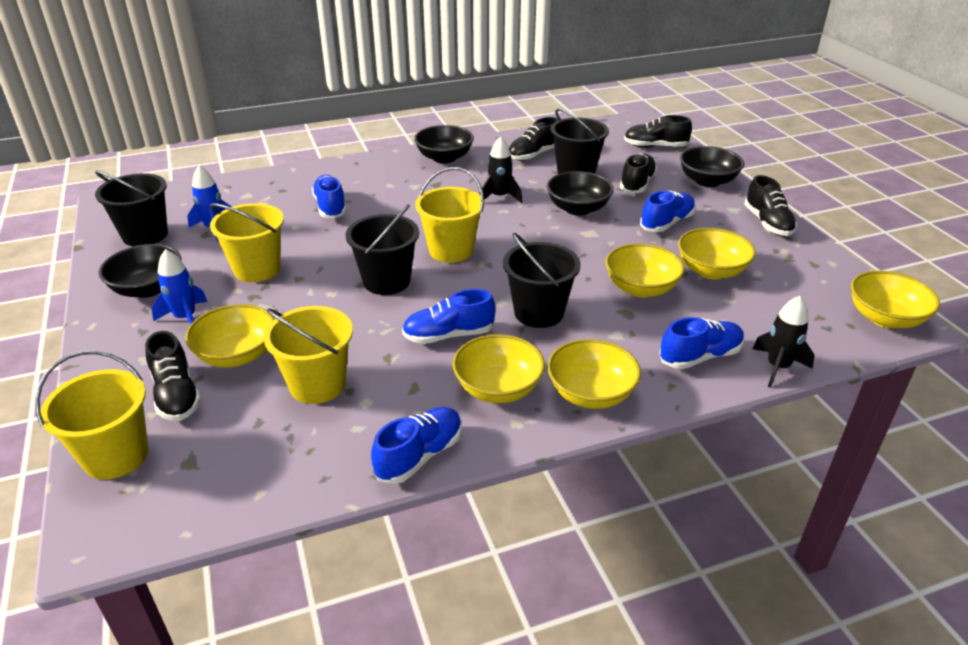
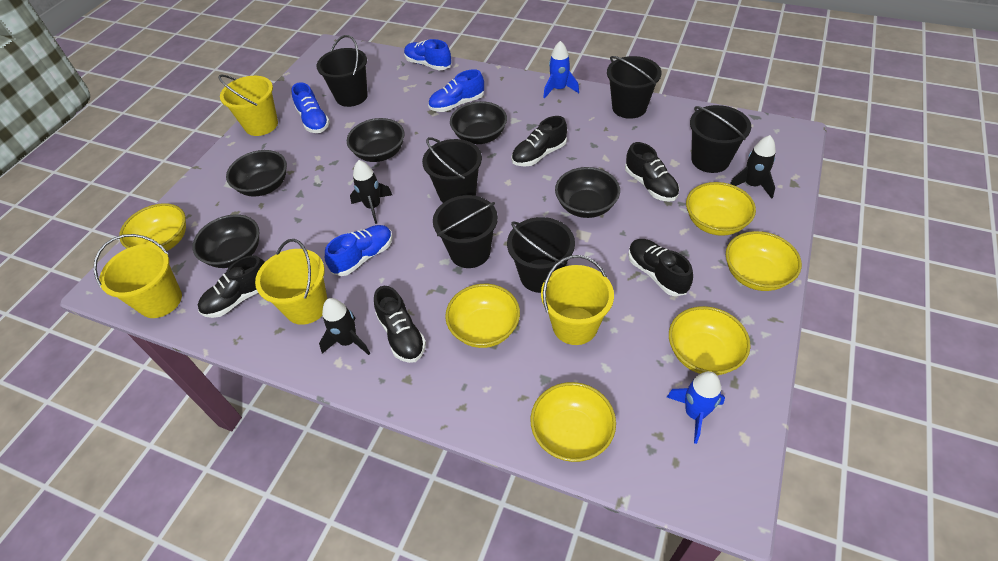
black bowl: 4 -> 5
black bucket: 4 -> 6
black rocket: 2 -> 3
blue shoe: 5 -> 4

